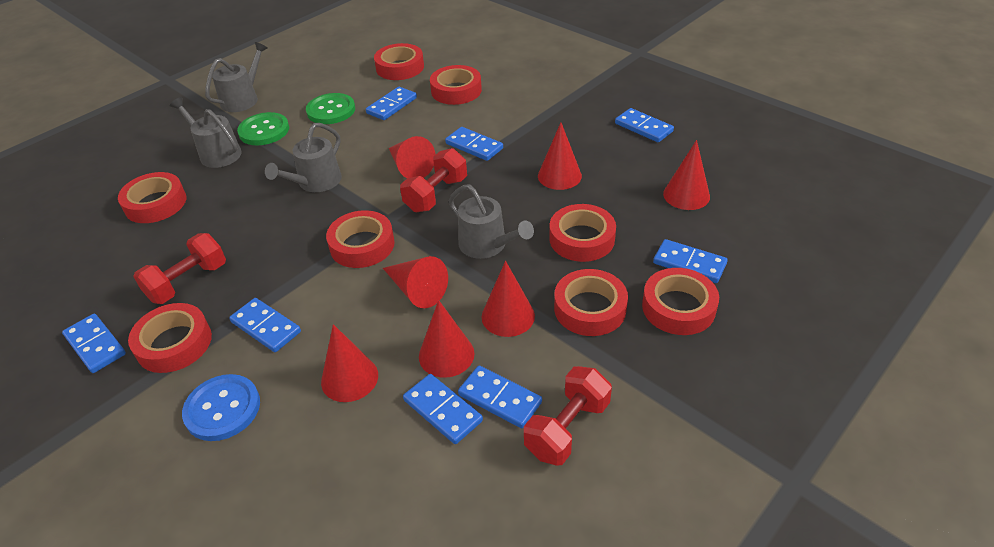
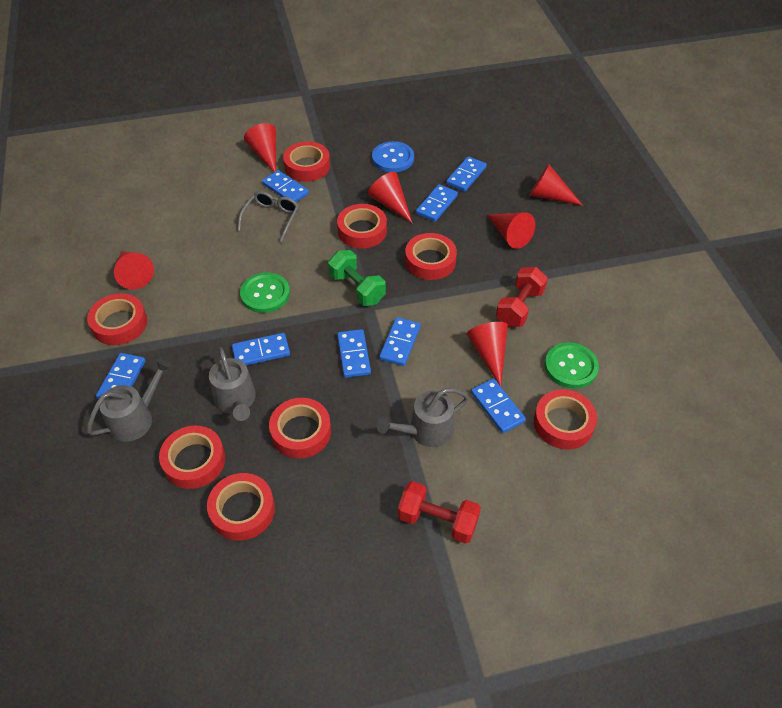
green dumbbell: 0 -> 1
grey glasses: 0 -> 1
grey watering can: 4 -> 3
red cone: 7 -> 6
red dumbbell: 3 -> 2

